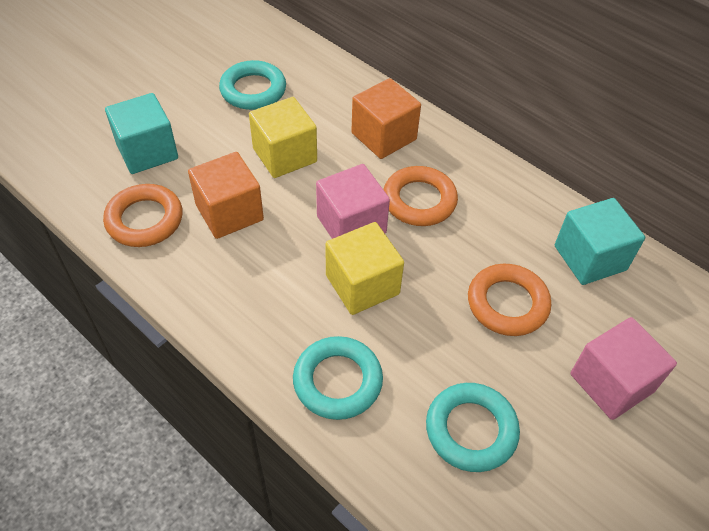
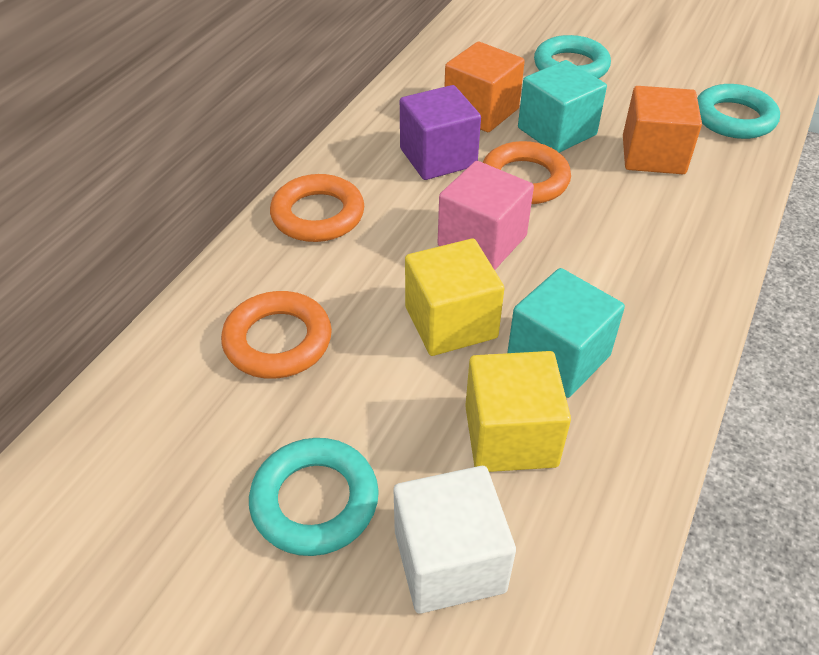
pink cube: 2 -> 1
purple cube: 0 -> 1
white cube: 0 -> 1

